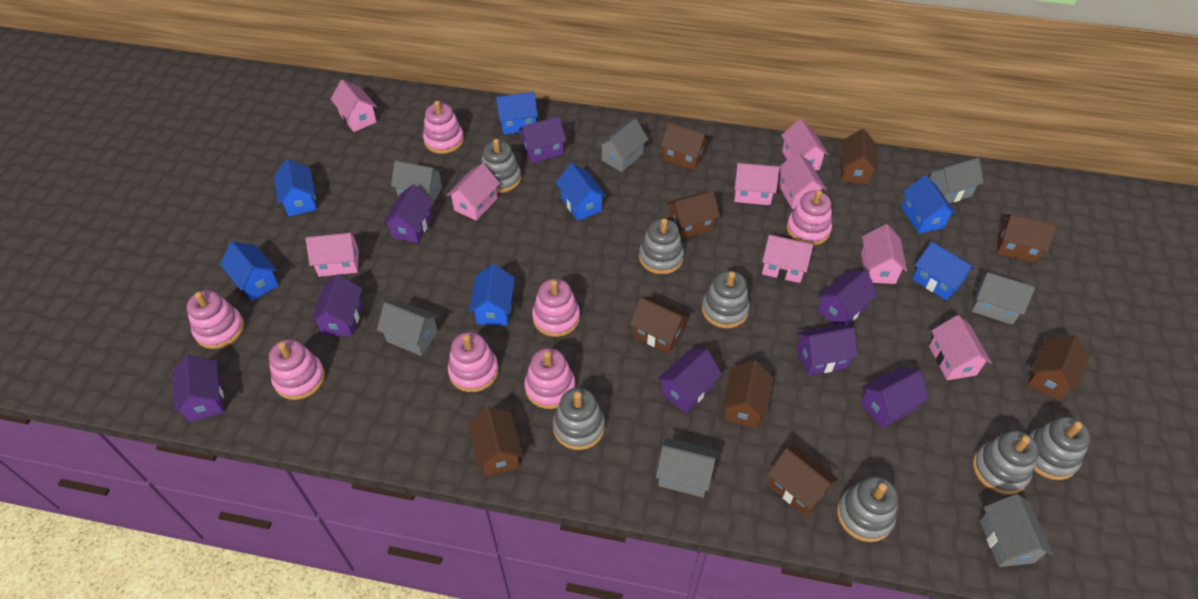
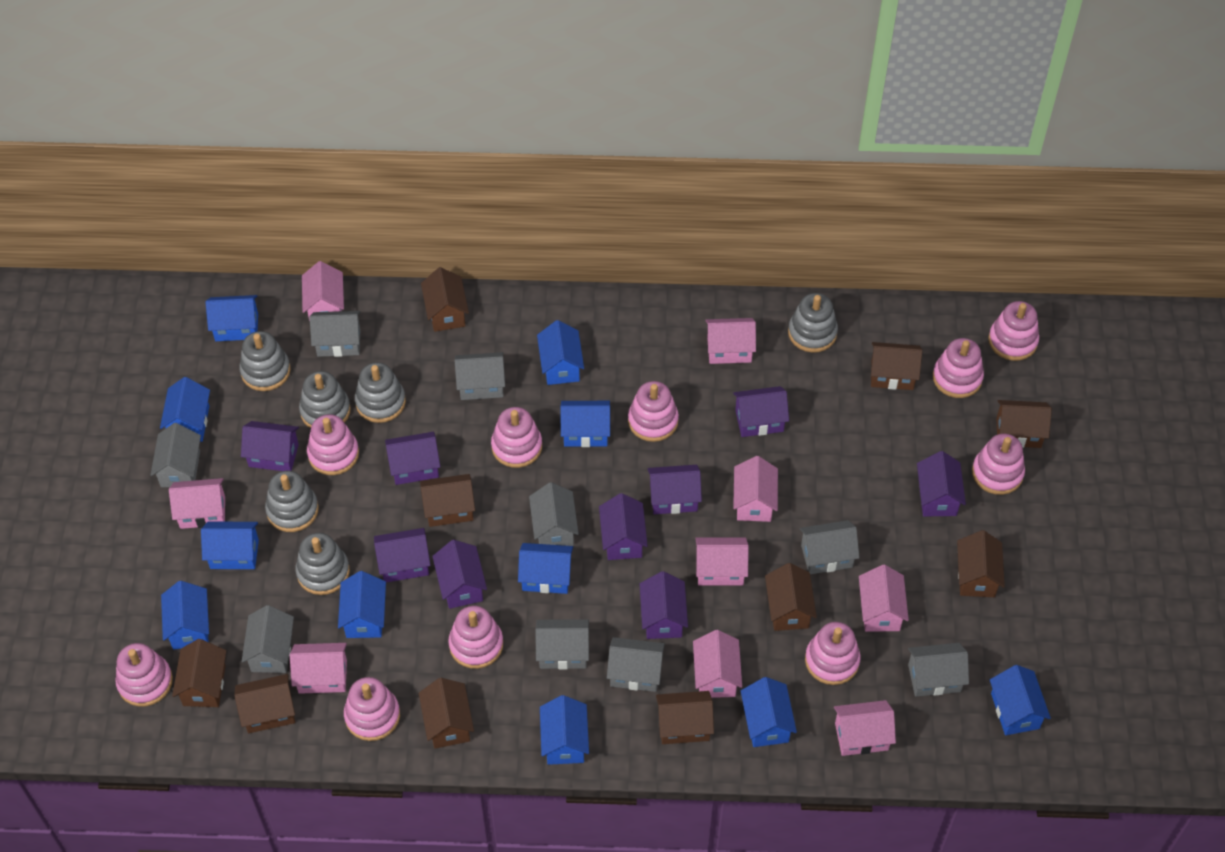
blue house: 7 -> 11
brown house: 9 -> 10
grey house: 7 -> 9
grey stacking toy: 7 -> 6
pink stacking toy: 7 -> 10
purple house: 8 -> 9

